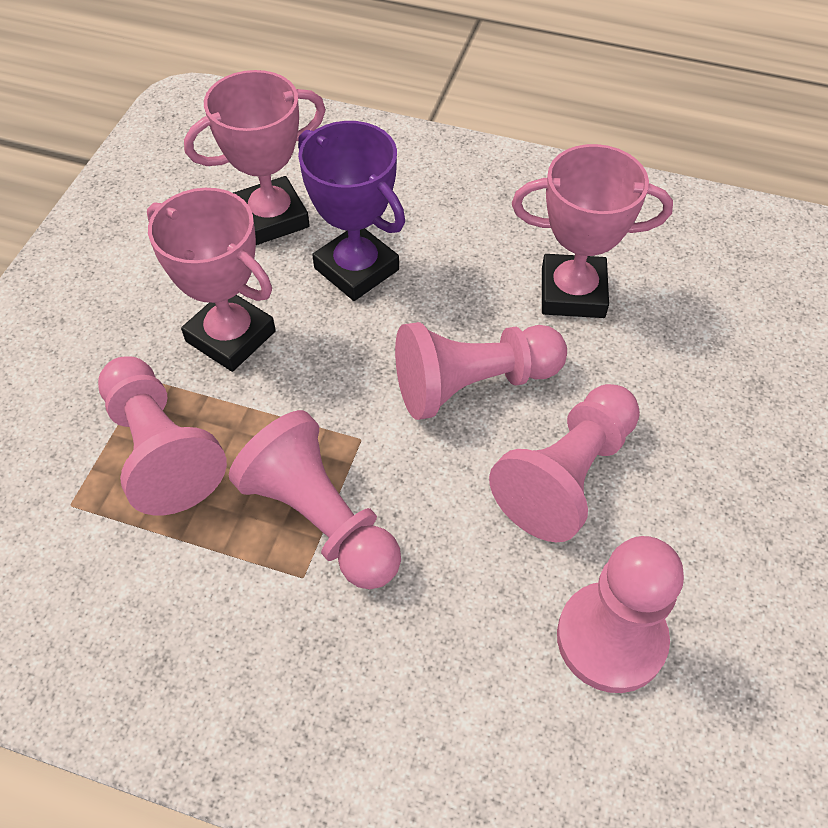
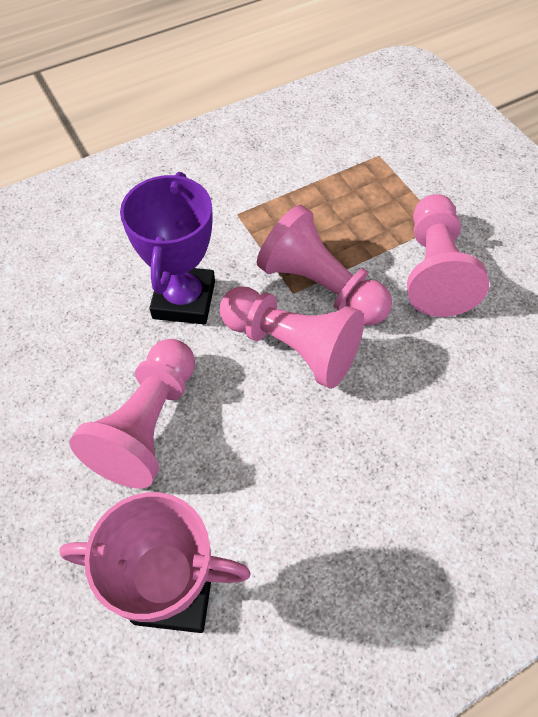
pink pawn: 5 -> 4
pink trophy: 3 -> 1

